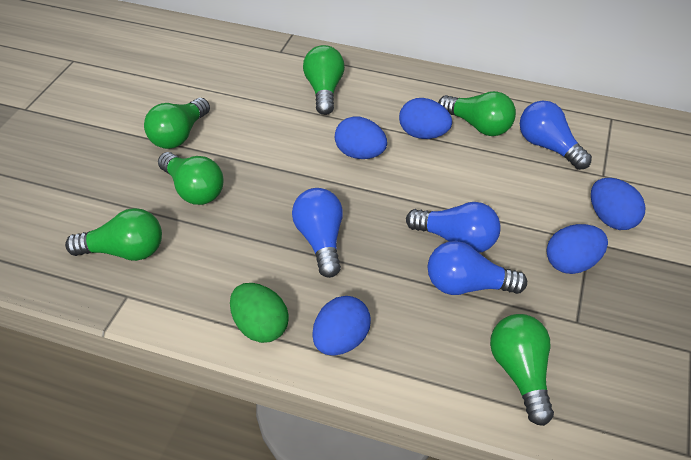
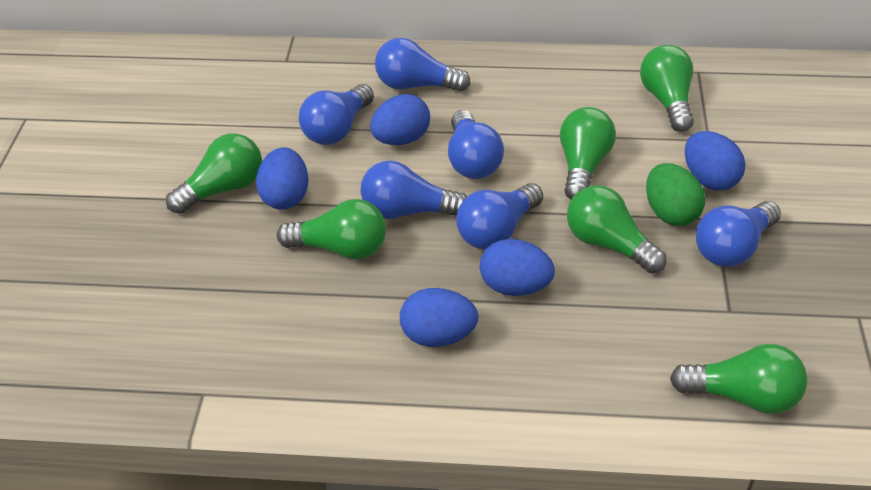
blue light bulb: 4 -> 6

